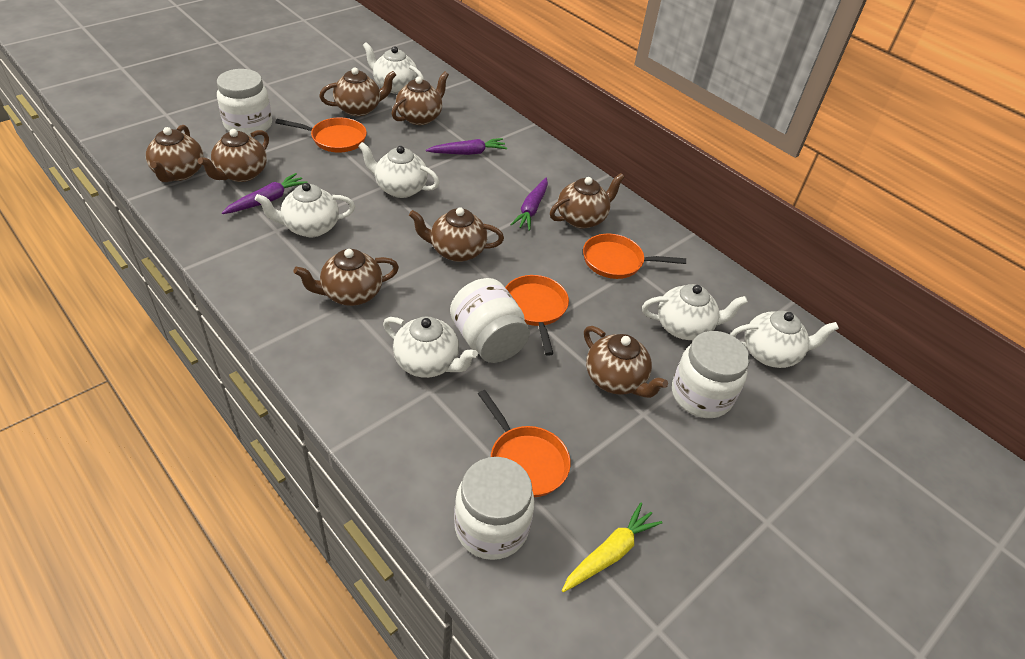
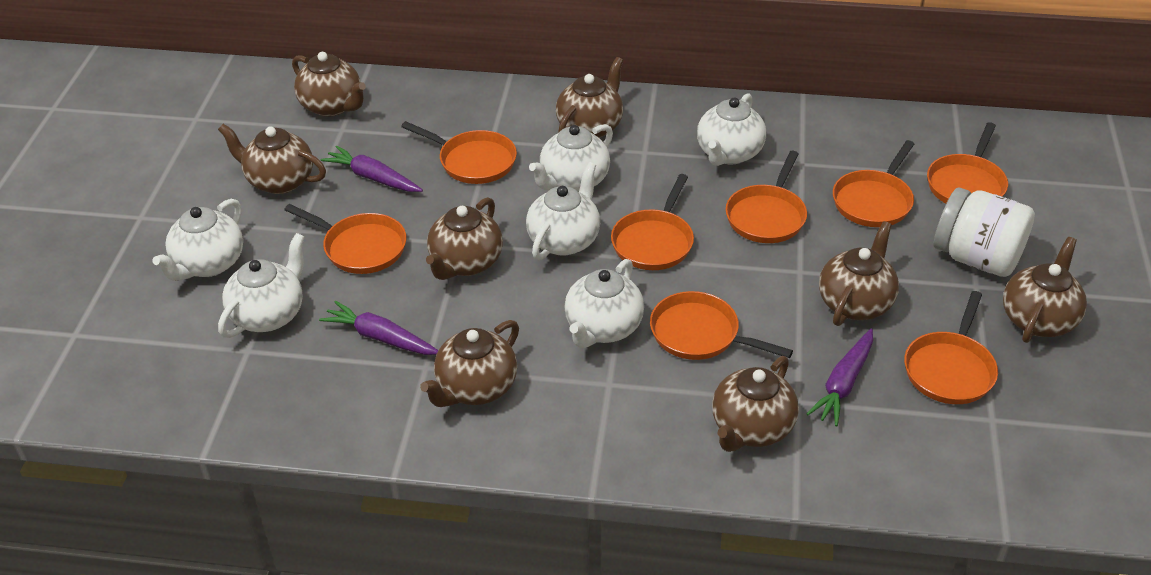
orange pan: 4 -> 8
white jar: 4 -> 1
yellow carrot: 1 -> 0

